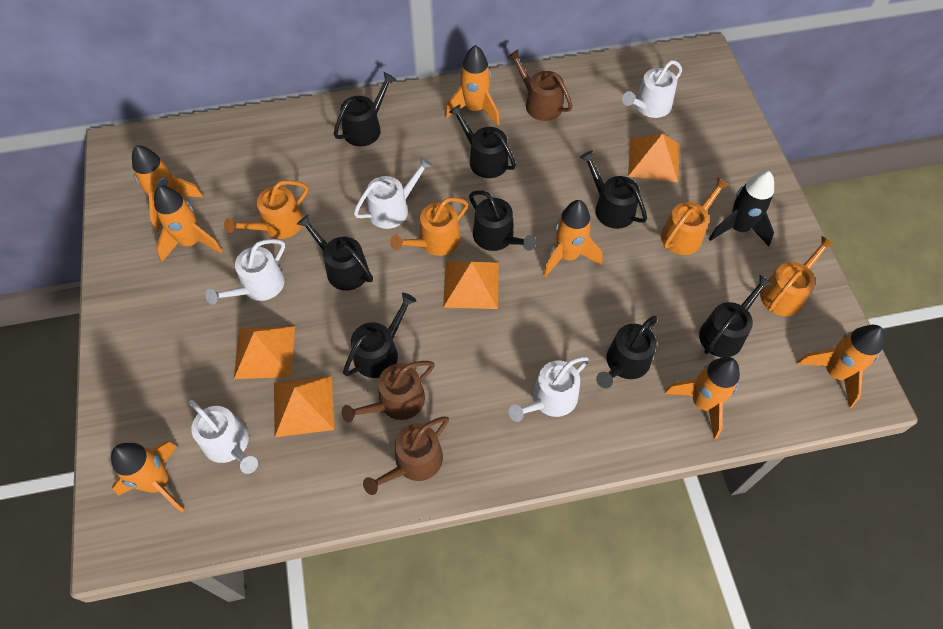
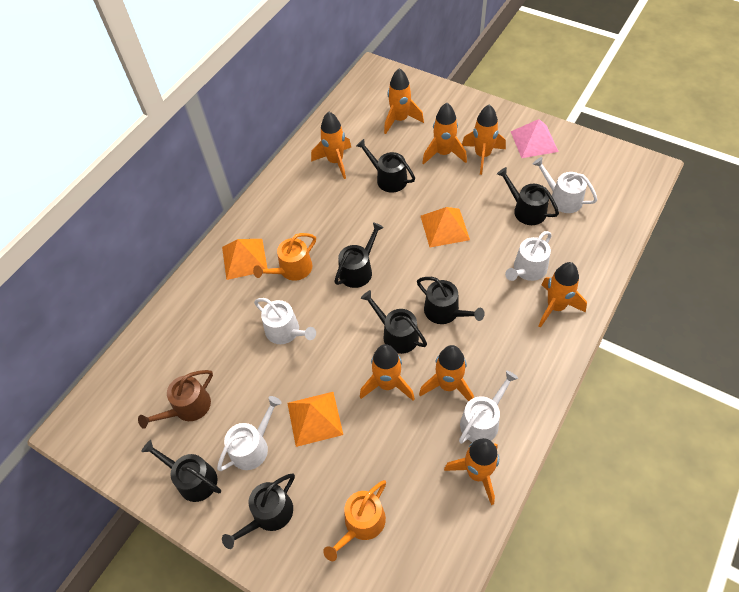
black rocket: 1 -> 0
black watering can: 8 -> 7
brown watering can: 3 -> 1
orange pyramid: 4 -> 3
orange rocket: 7 -> 8
orange watering can: 4 -> 2
pink pyramid: 0 -> 1

